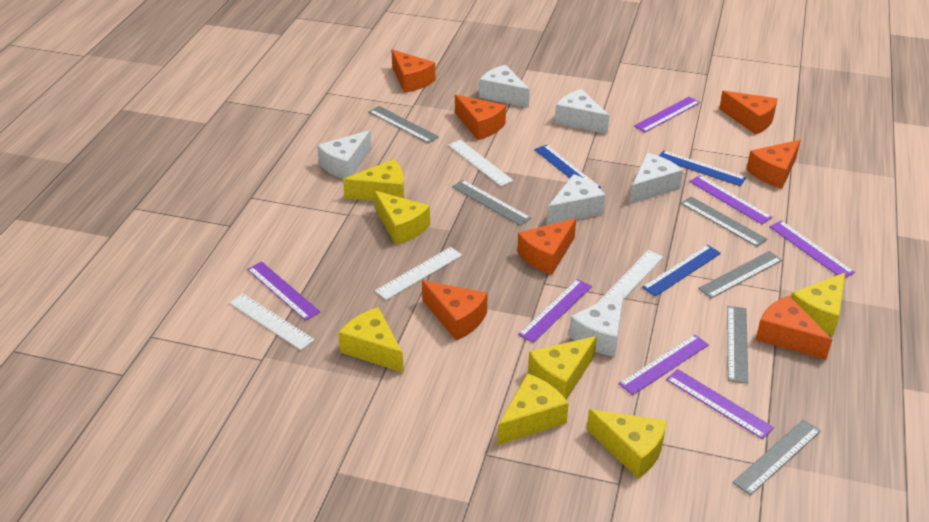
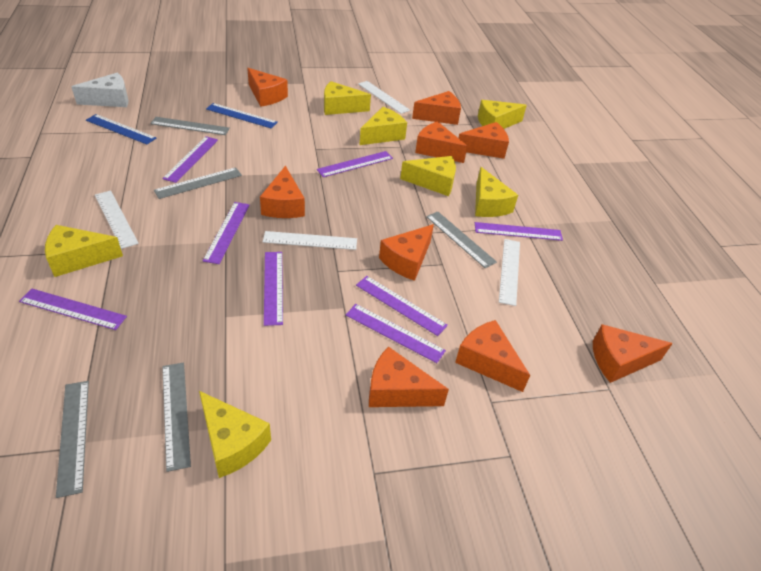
blue ruler: 3 -> 2
grey ruler: 6 -> 5
orange cheese: 7 -> 9
purple ruler: 7 -> 8
white cheese: 6 -> 1

